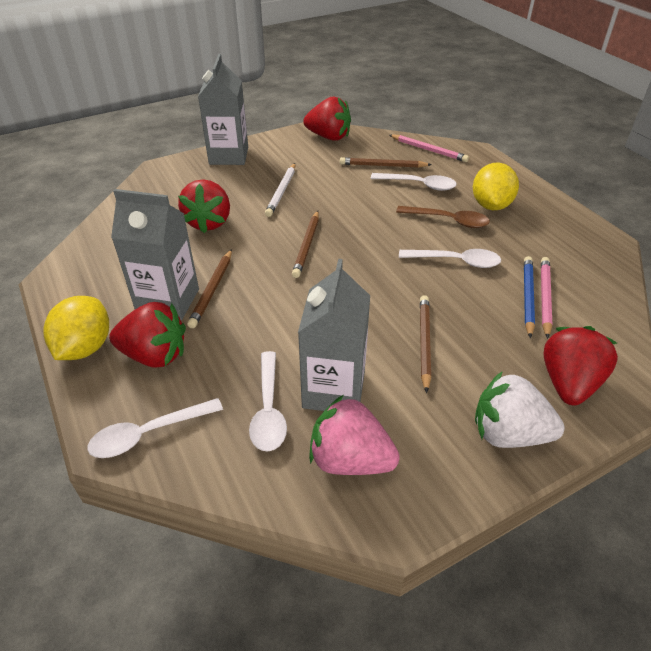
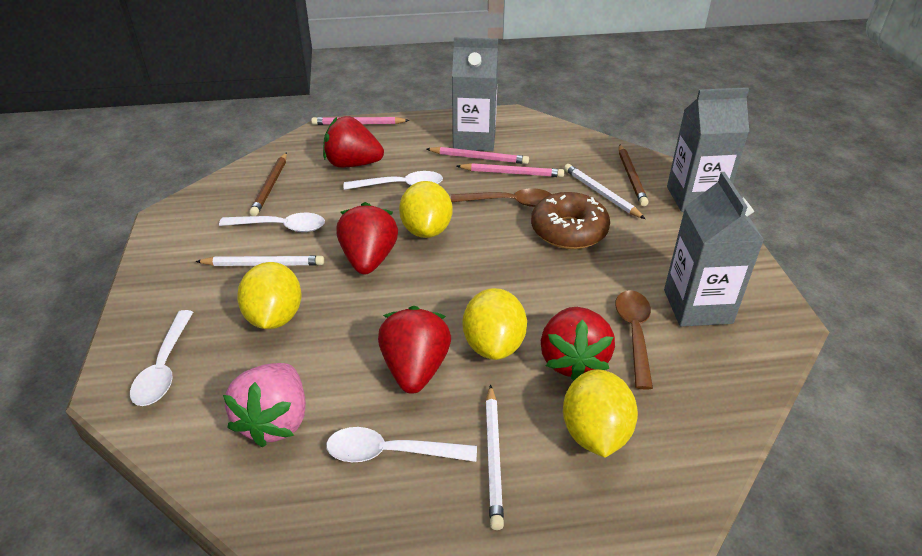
blue pencil: 1 -> 0
brown donut: 0 -> 1
brown pencil: 4 -> 2
brown spoon: 1 -> 2
pink pencil: 2 -> 3
white pencil: 1 -> 3
white strawberry: 1 -> 0
yellow lemon: 2 -> 4

